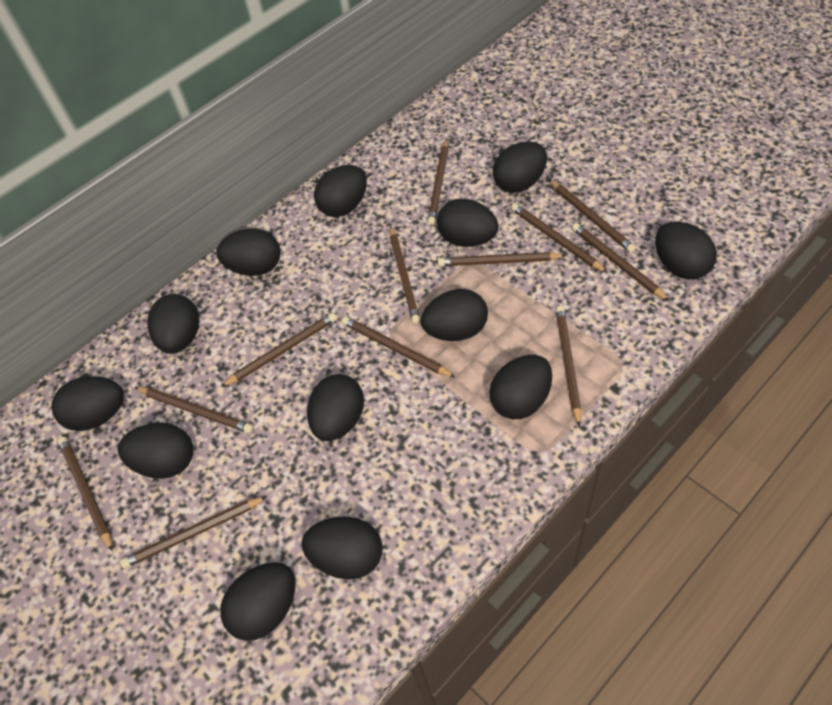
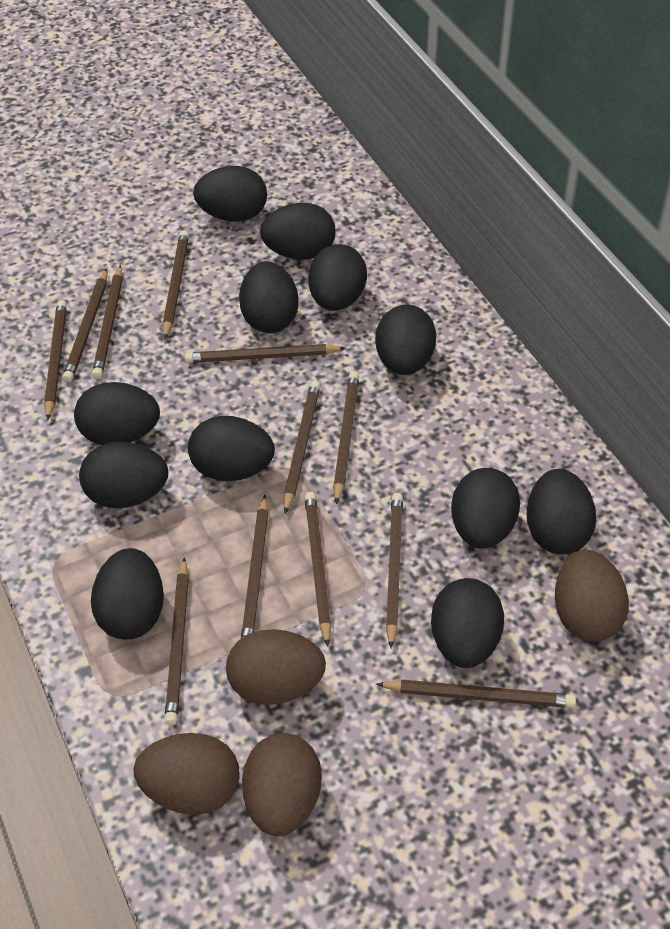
black egg: 13 -> 12
brown egg: 0 -> 4

